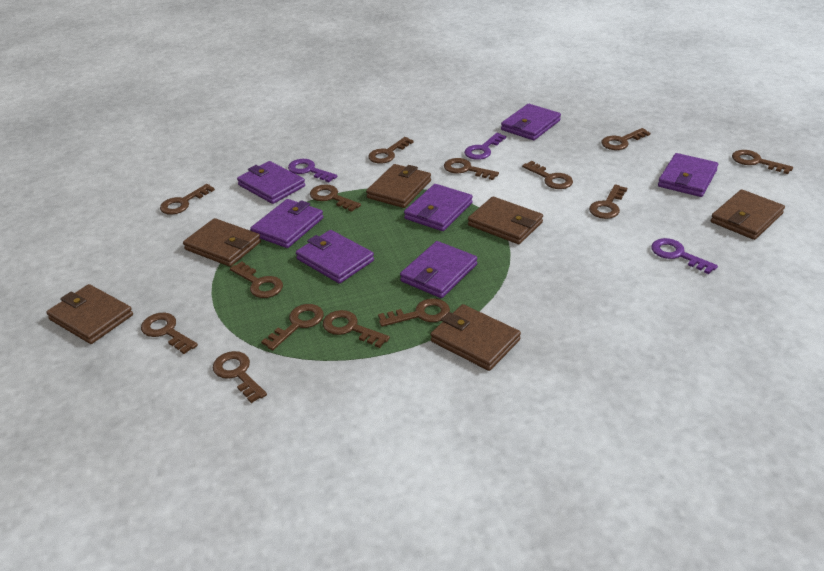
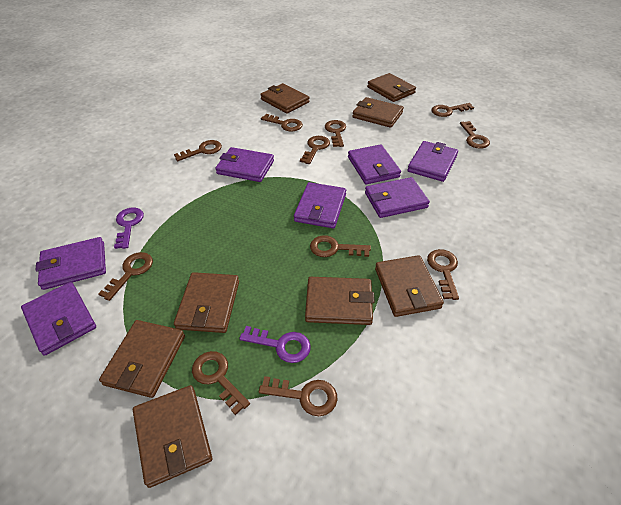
brown key: 14 -> 11
brown wallet: 6 -> 8
purple key: 3 -> 2

